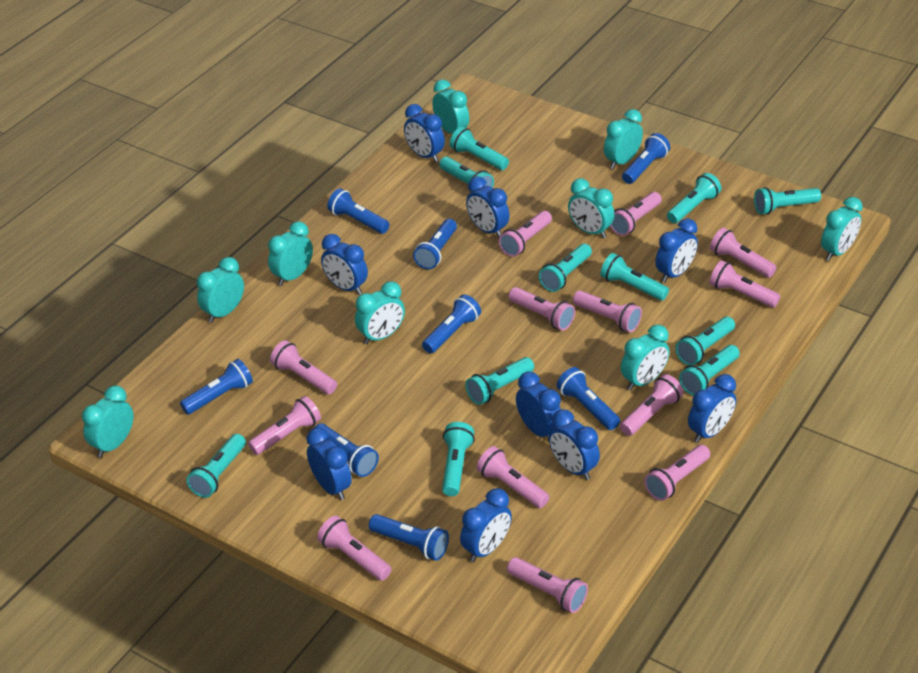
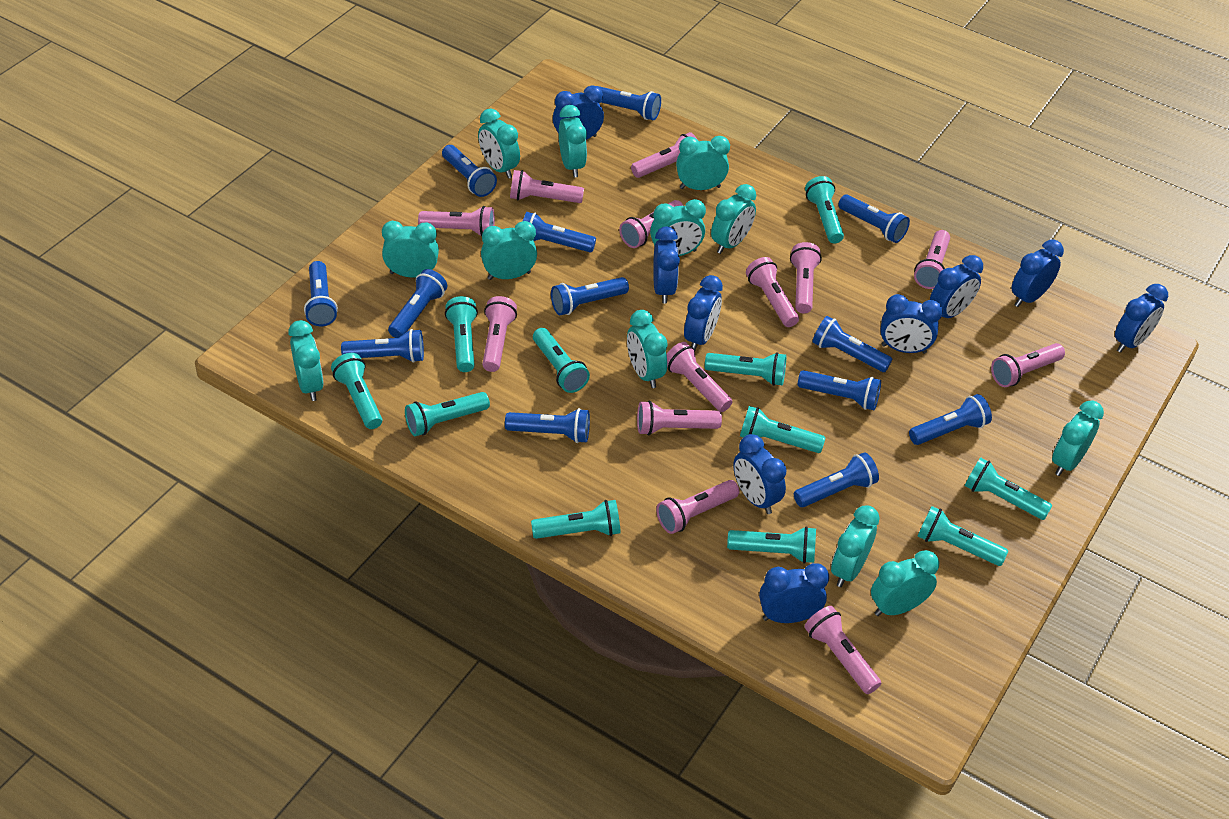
blue flashlight: 8 -> 13
turquoise clock: 9 -> 12

